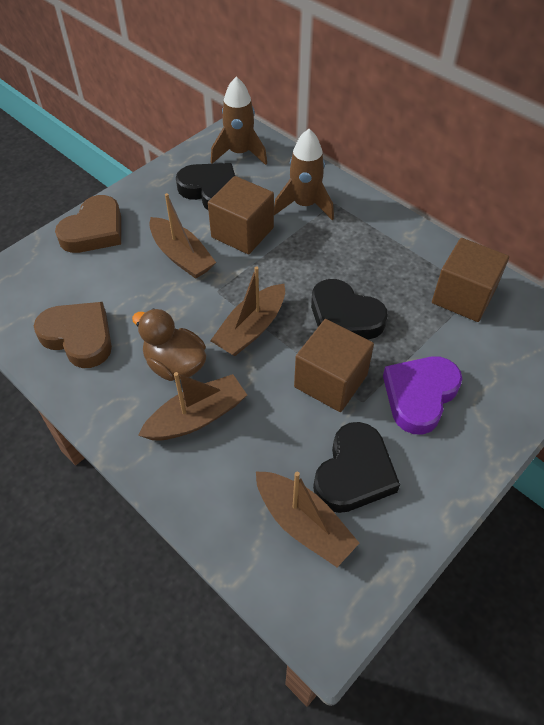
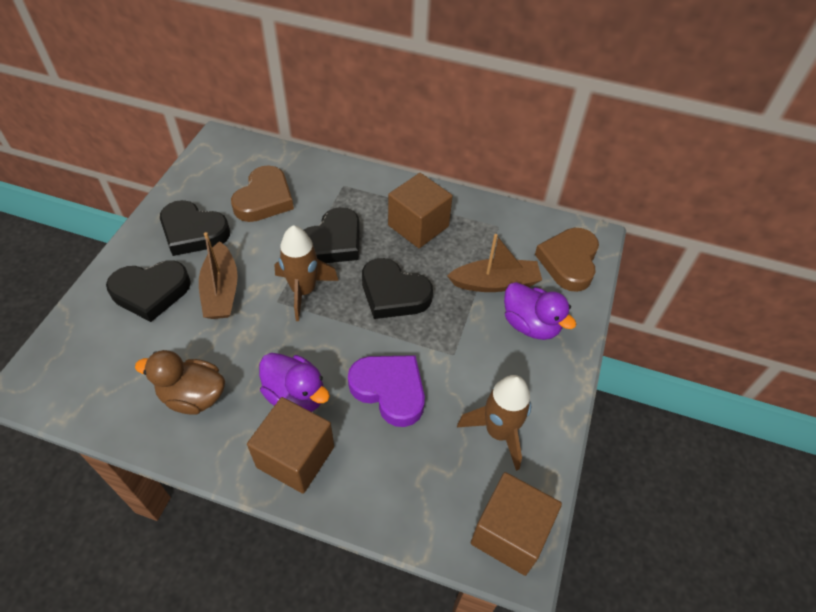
black heart: 3 -> 4
brown boat: 4 -> 2
purple duck: 0 -> 2

